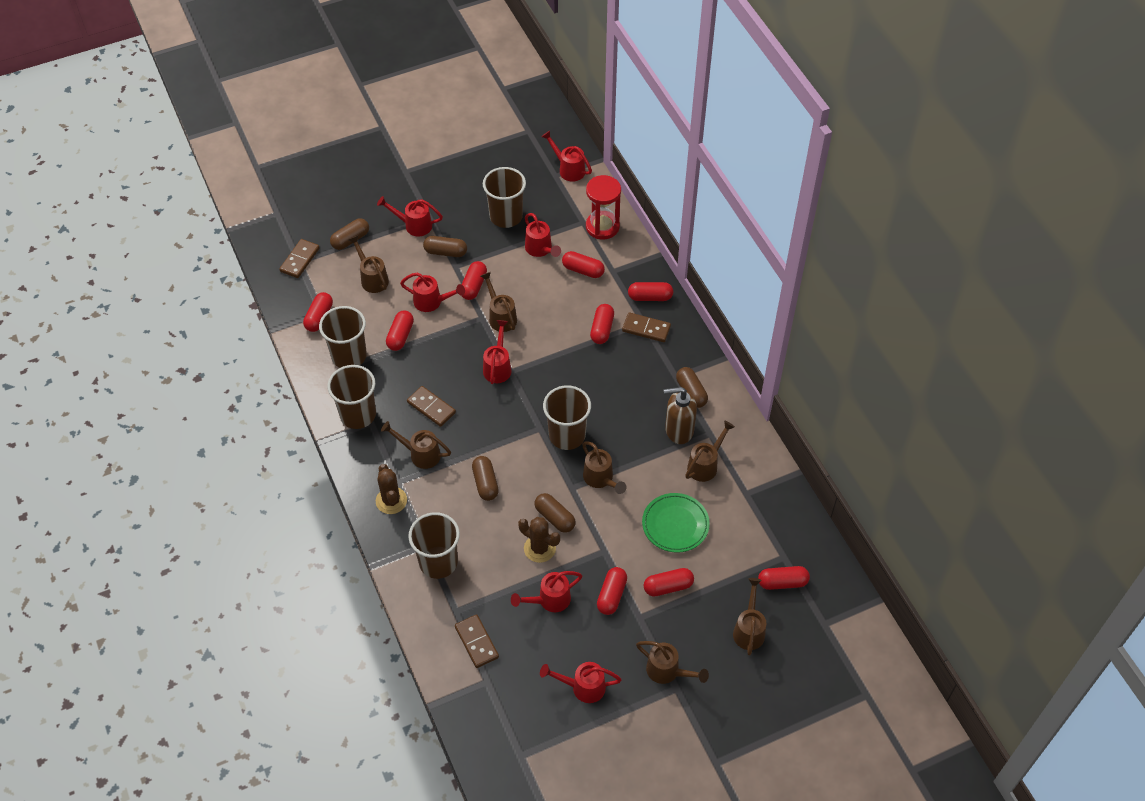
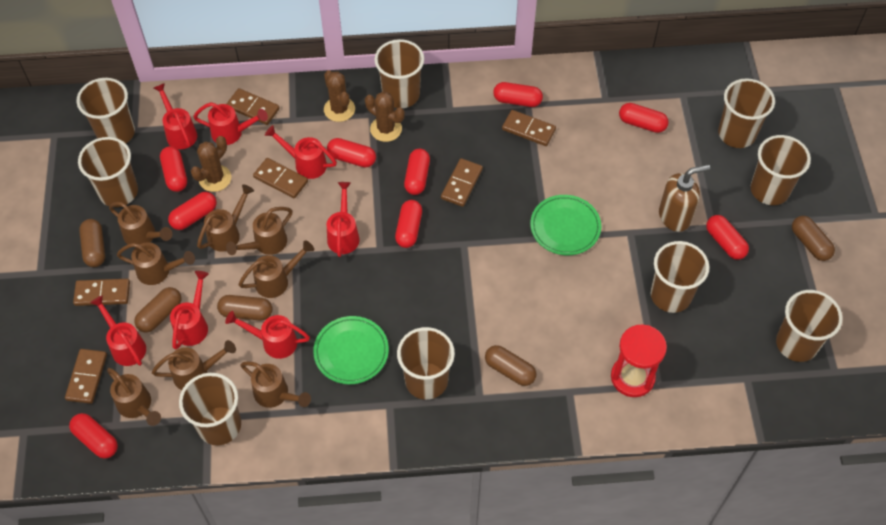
brown cactus: 2 -> 3
brown cup: 5 -> 9
brown domino: 4 -> 6
brown watering can: 7 -> 8
green plate: 1 -> 2

